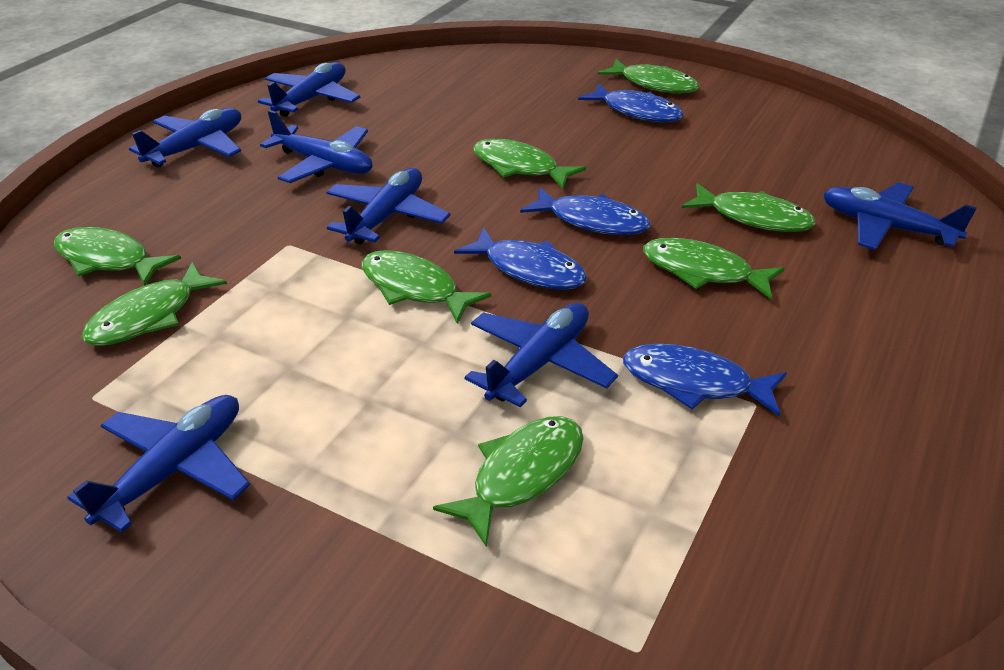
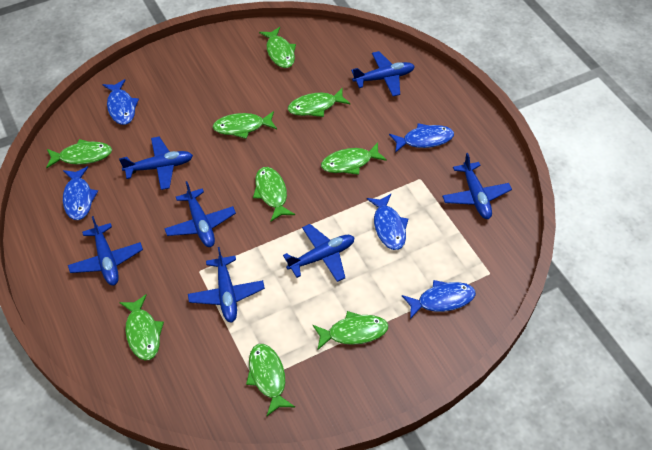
blue fish: 4 -> 5
green fish: 8 -> 9

